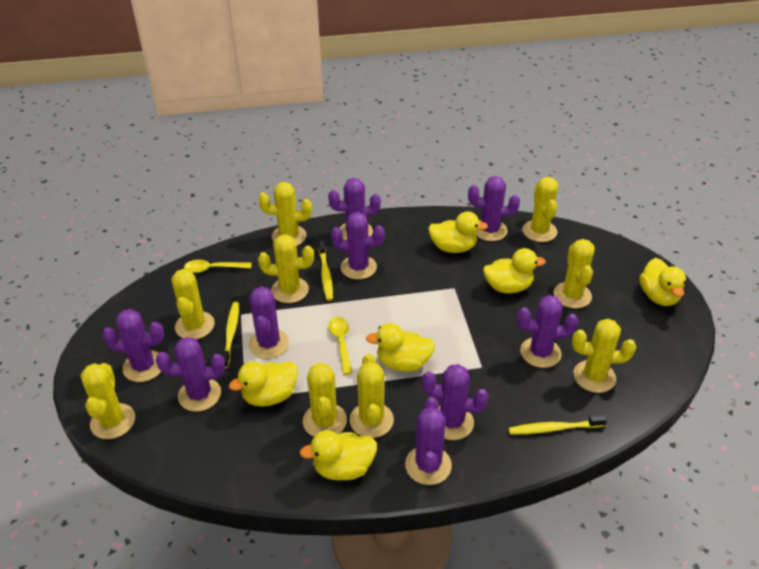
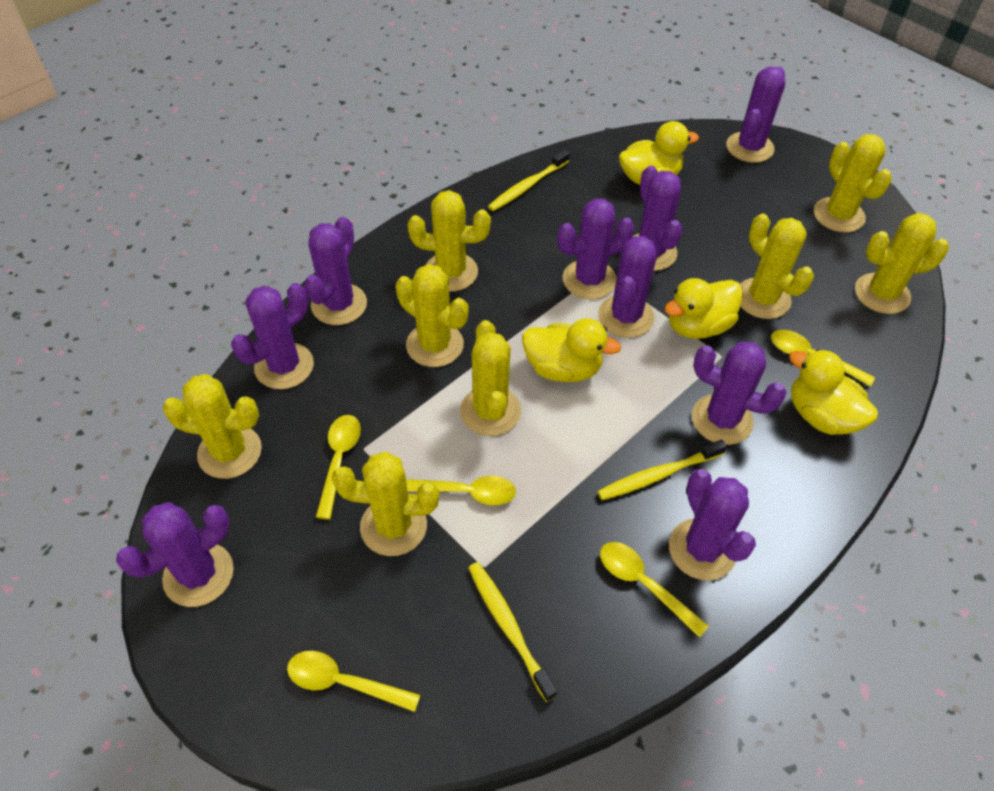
yellow cactus: 9 -> 8
yellow duck: 6 -> 4
yellow spoon: 2 -> 5

